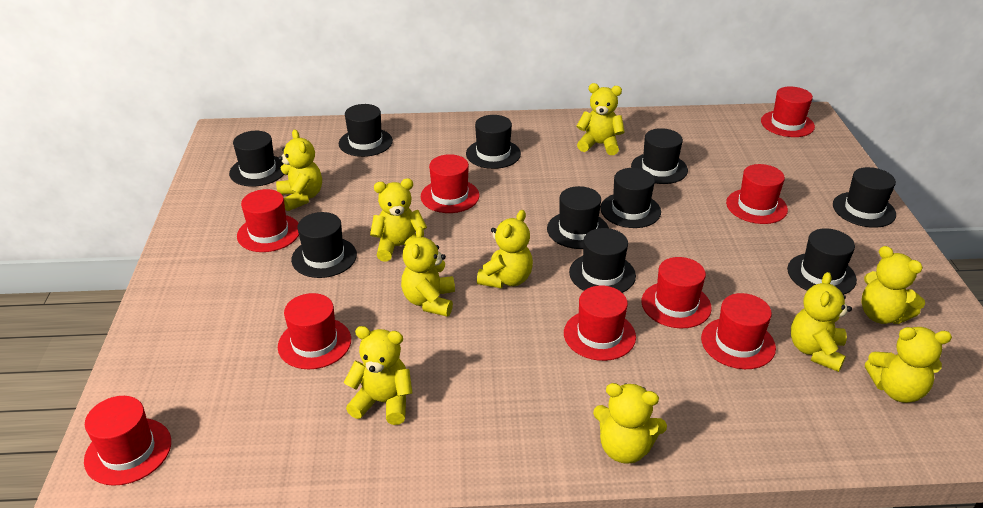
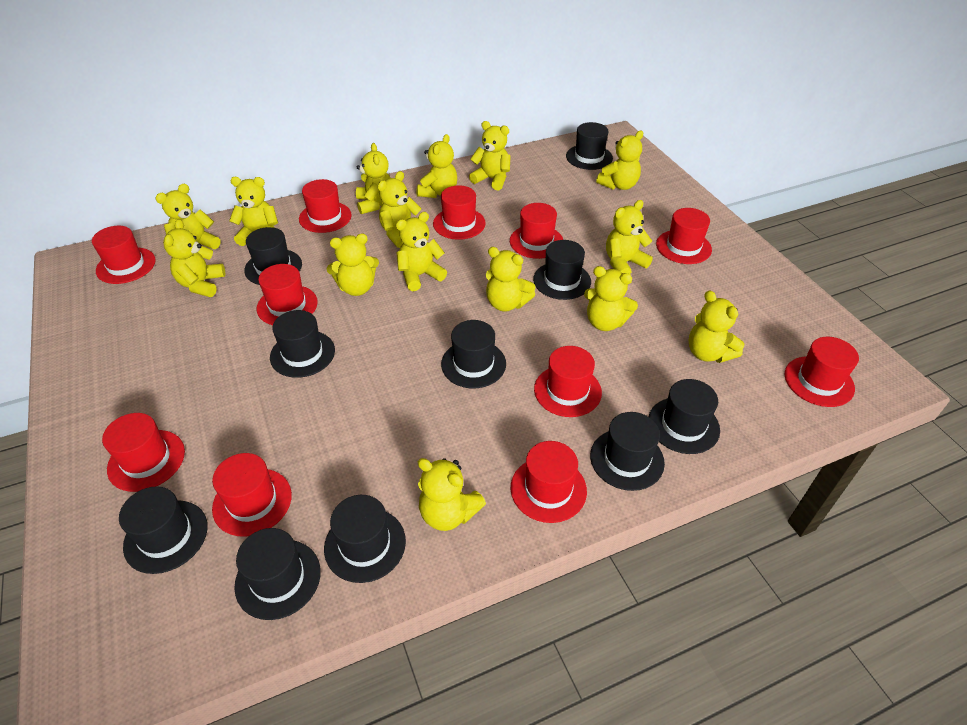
red hat: 9 -> 11
yellow teddy bear: 10 -> 15

